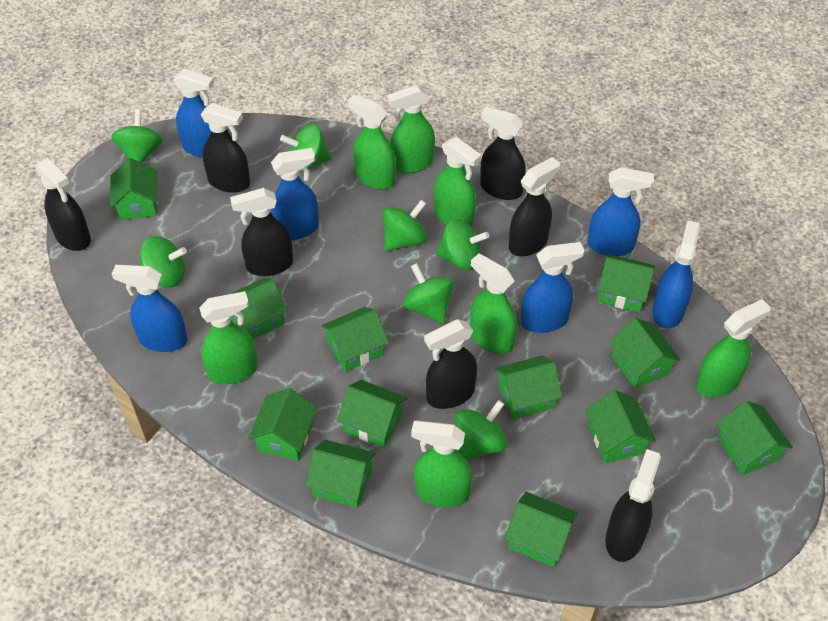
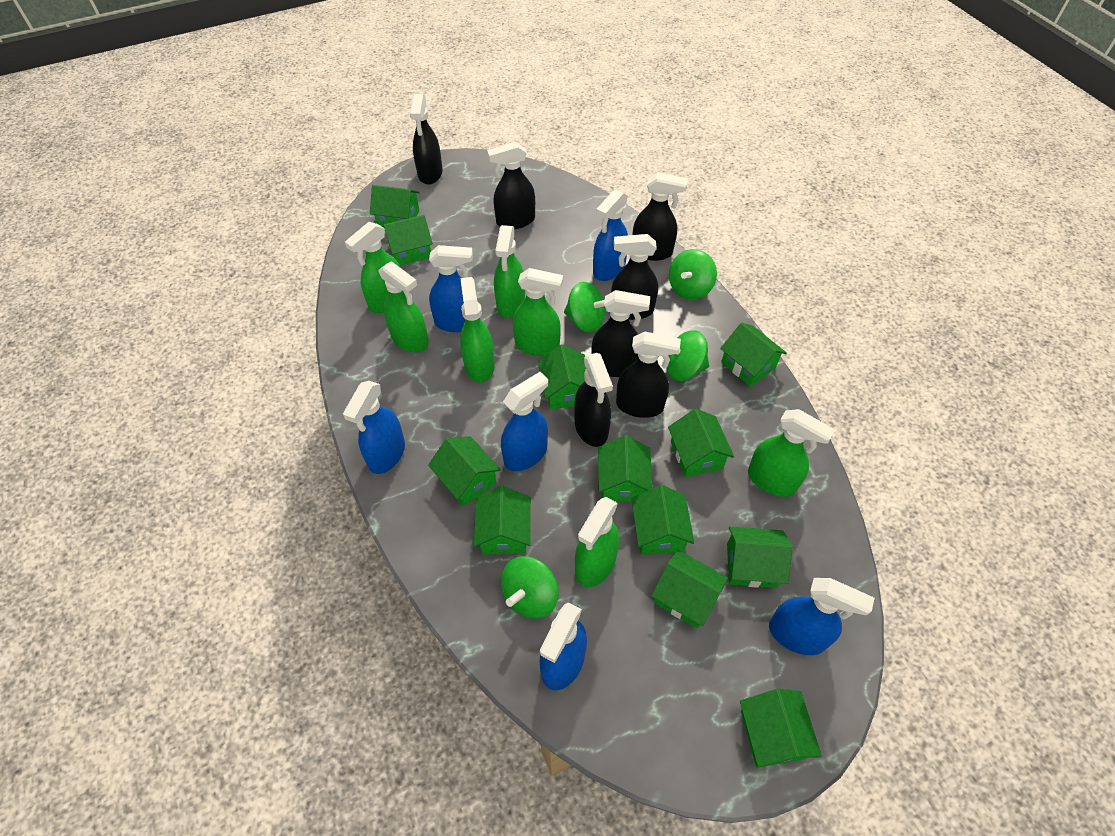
green spinning top: 7 -> 4

